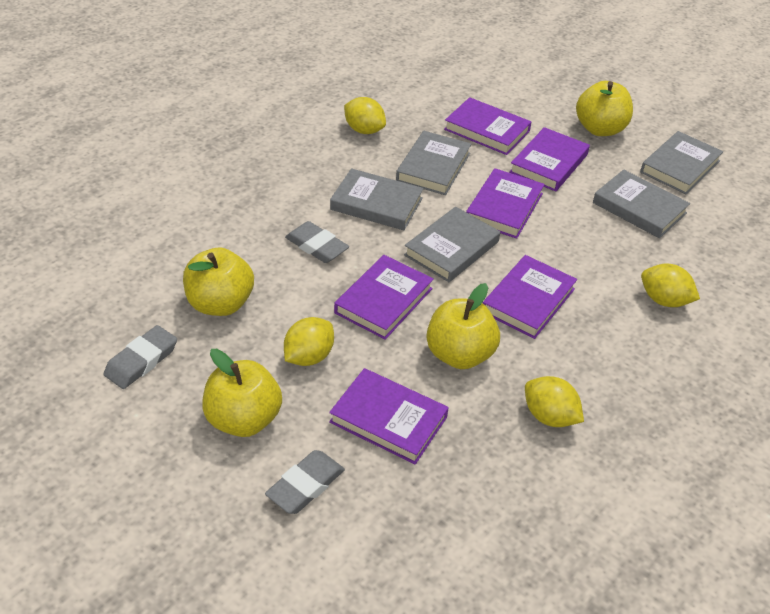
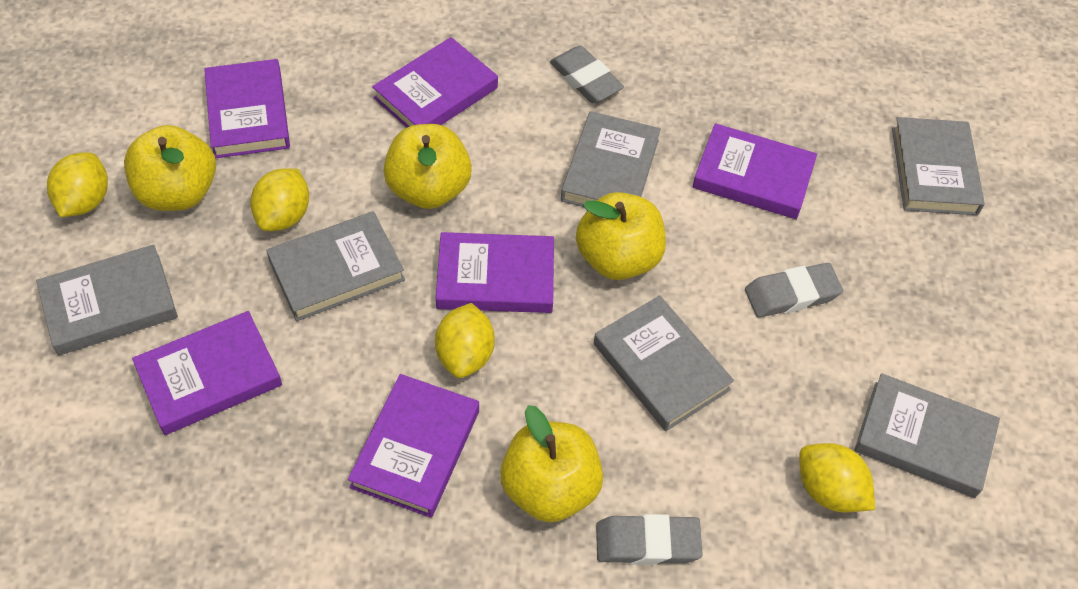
grey book: 5 -> 6

